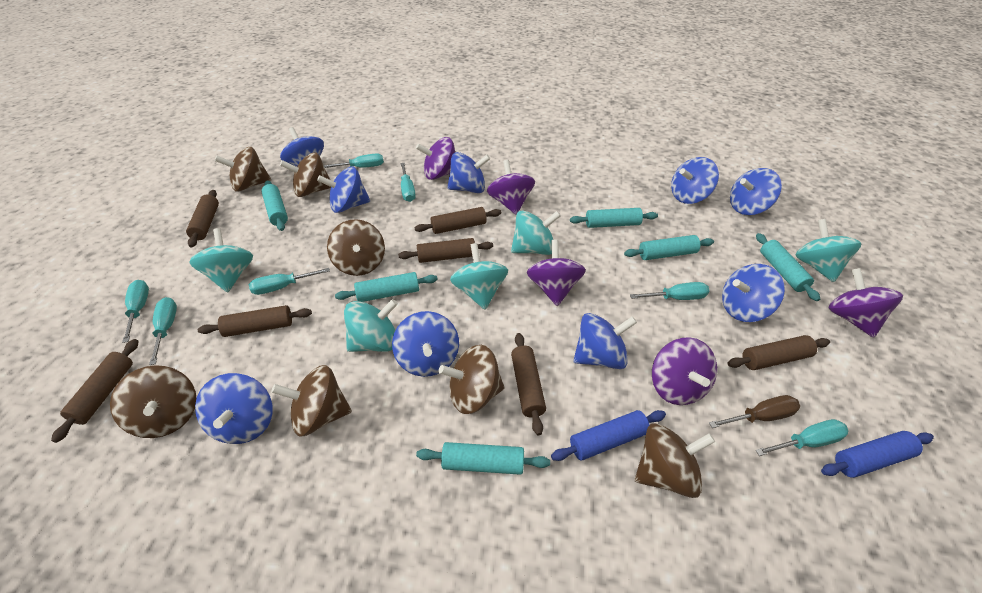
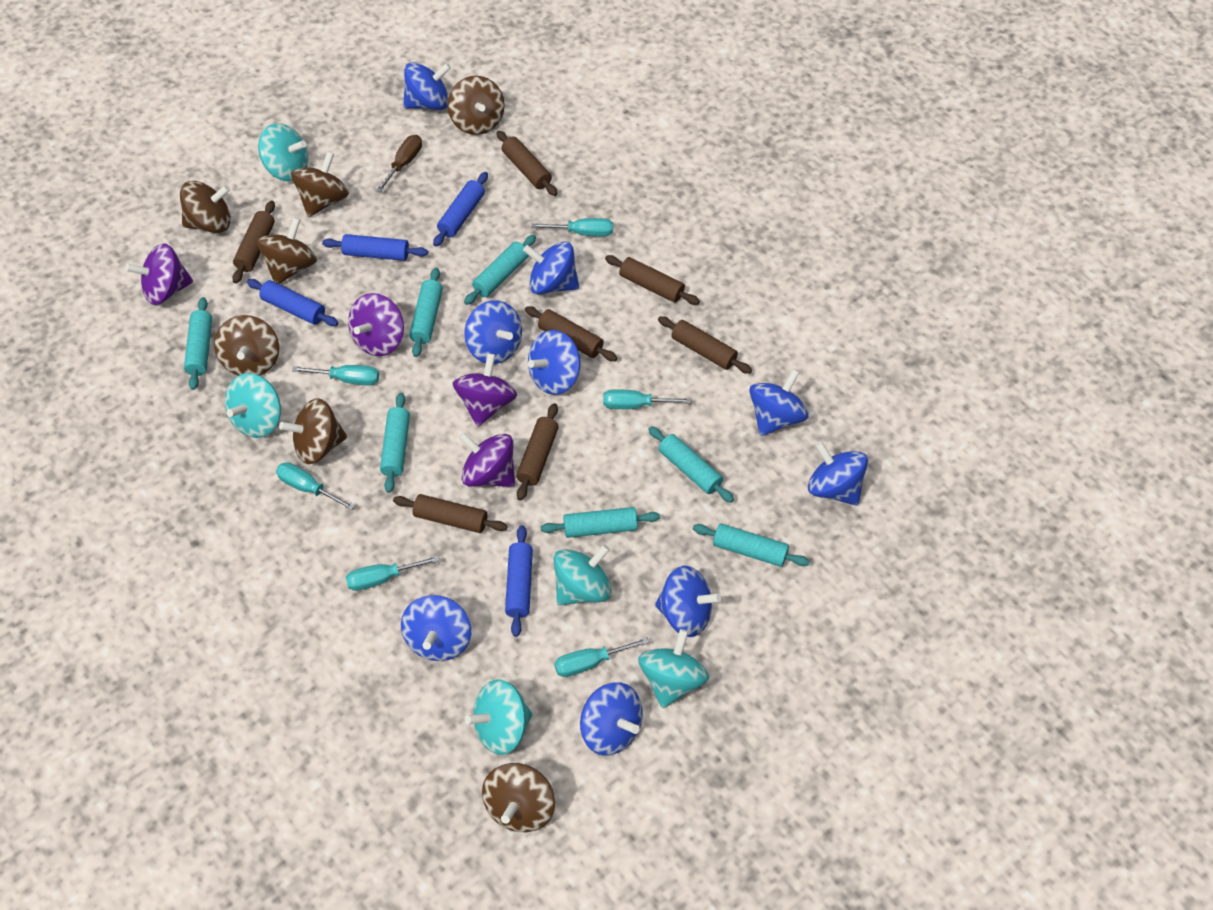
blue rolling pin: 2 -> 4
purple spinning top: 5 -> 4
turquoise rolling pin: 6 -> 7
turquoise screwdriver: 7 -> 6

